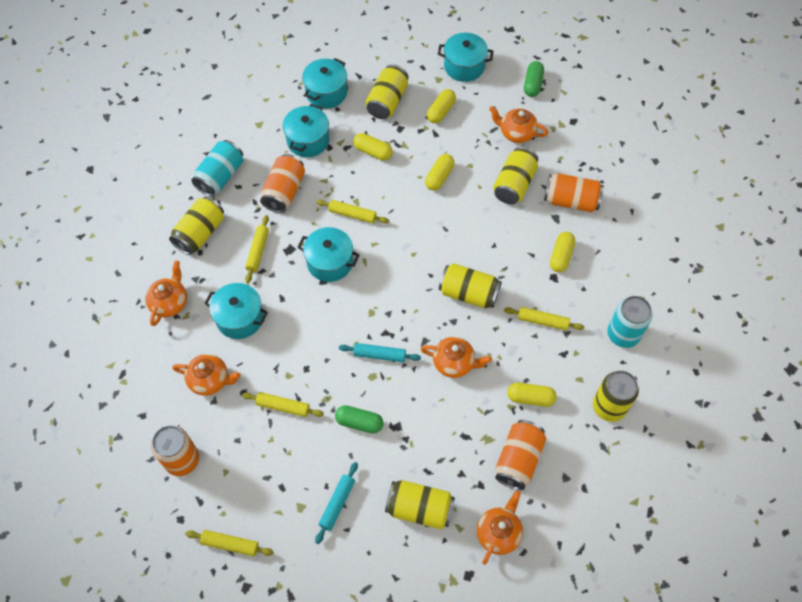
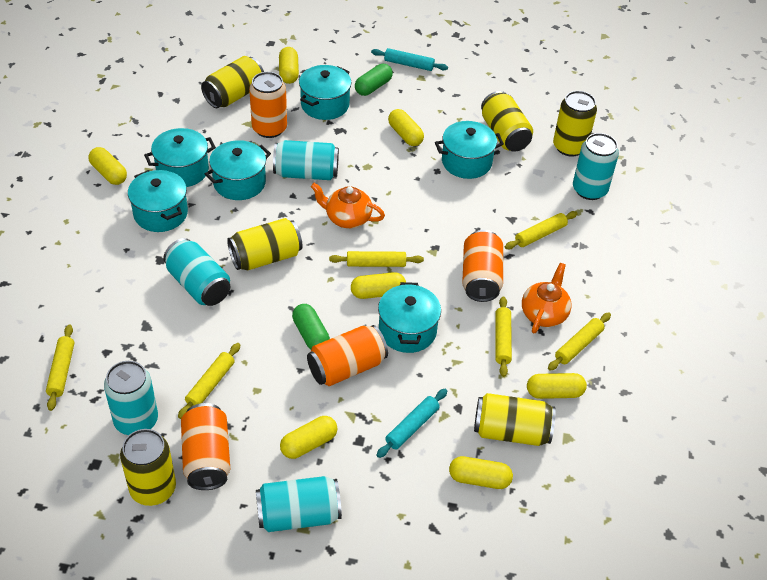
orange teapot: 5 -> 2
turquoise can: 2 -> 5
turquoise pot: 5 -> 6
yellow capsule: 5 -> 7
yellow rolling pin: 5 -> 6

